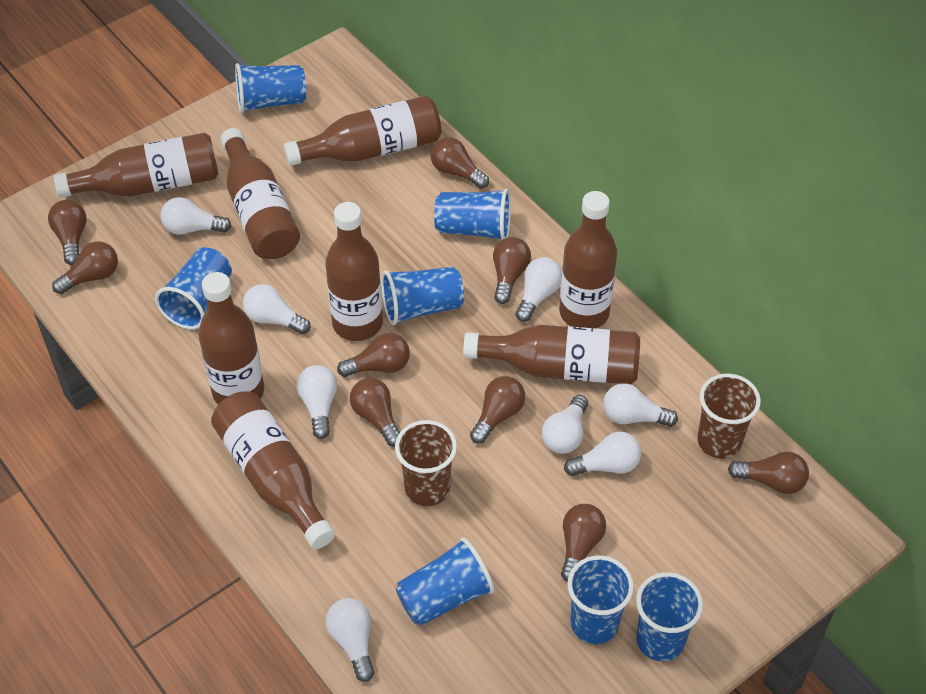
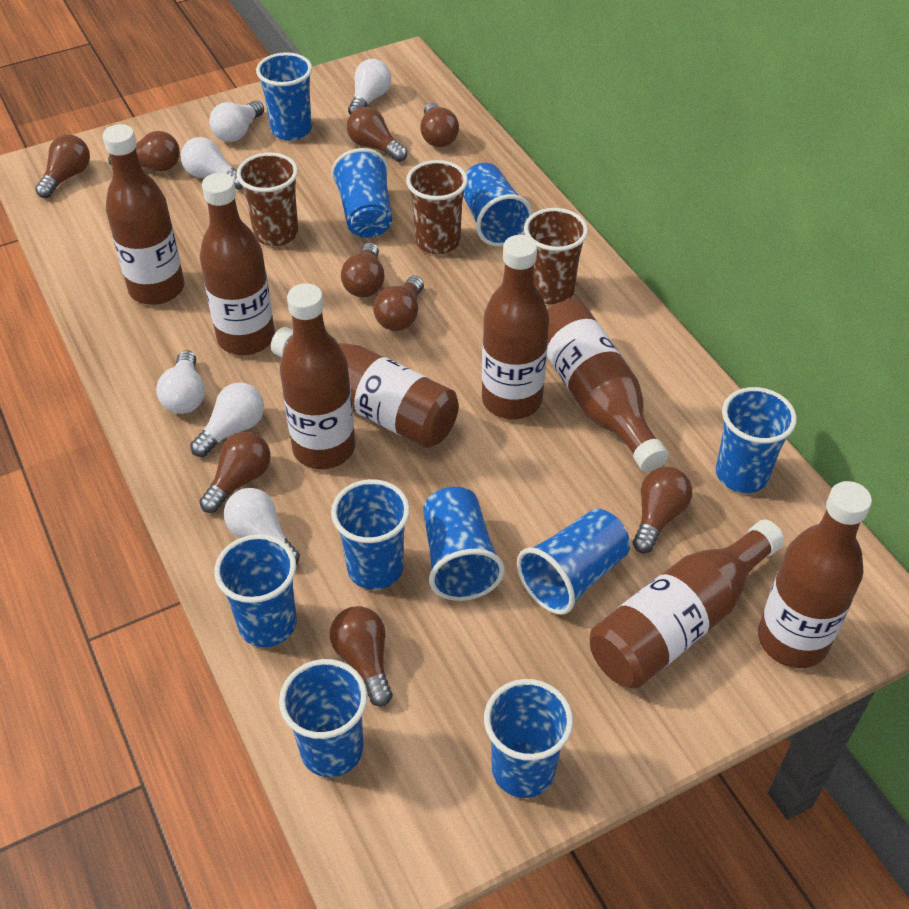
blue cup: 7 -> 10
brown cup: 2 -> 3
white light bulb: 8 -> 6

